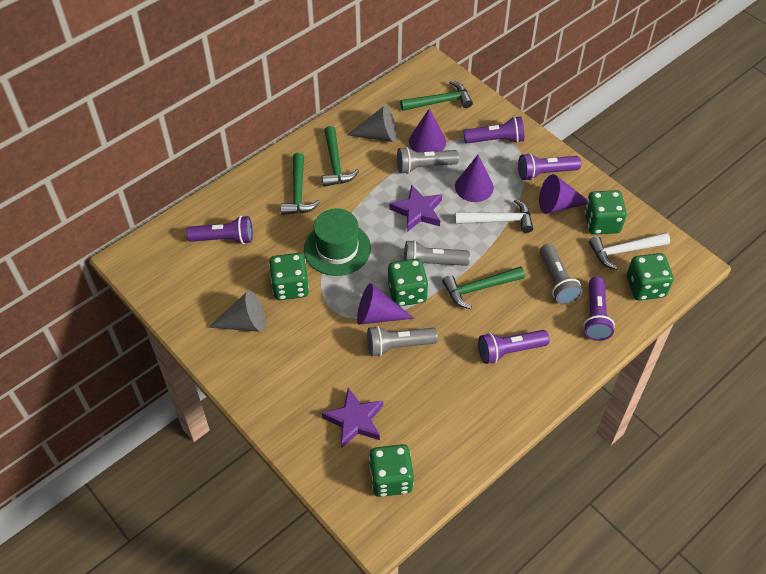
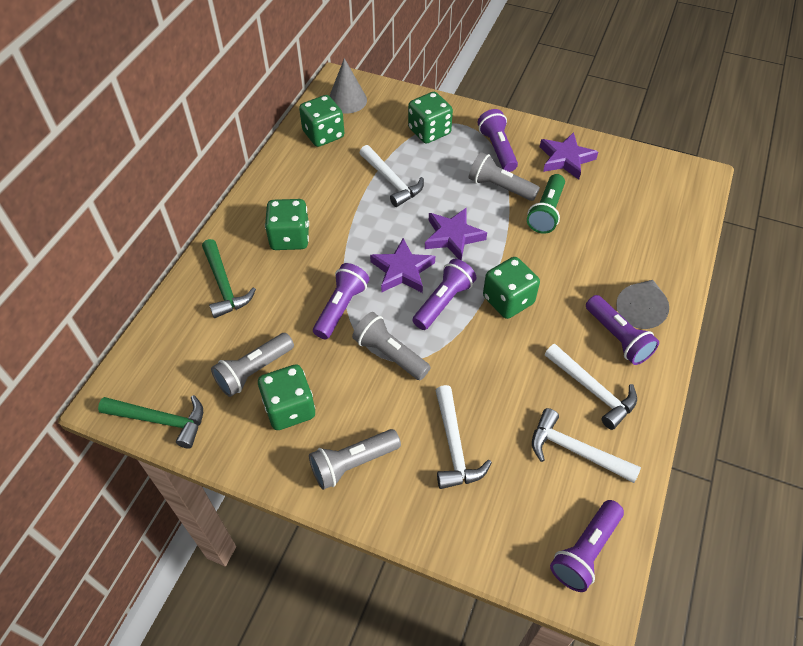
green flashlight: 0 -> 1
green hammer: 4 -> 2
green hat: 1 -> 0
purple cone: 4 -> 0
purple star: 2 -> 3
white hammer: 2 -> 4

